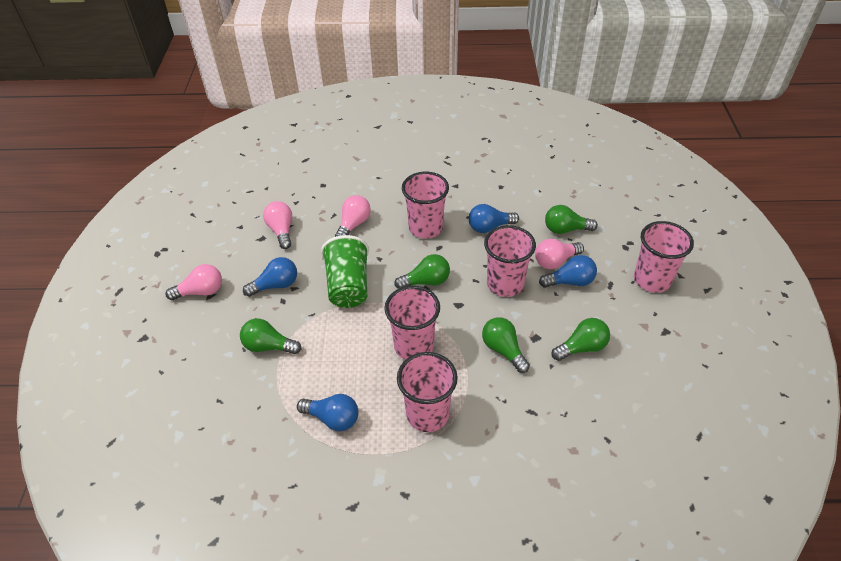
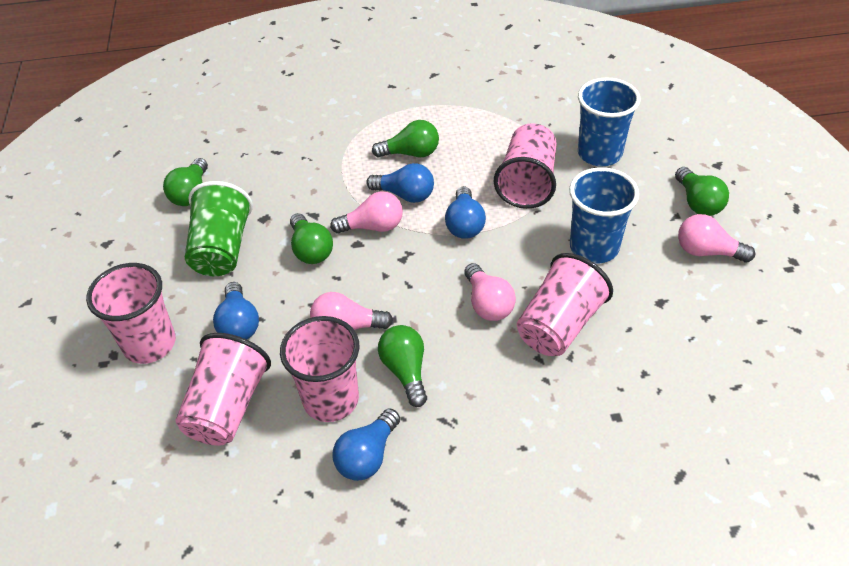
blue cup: 0 -> 2

